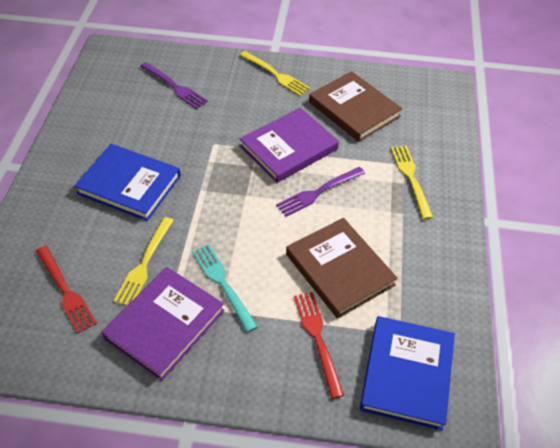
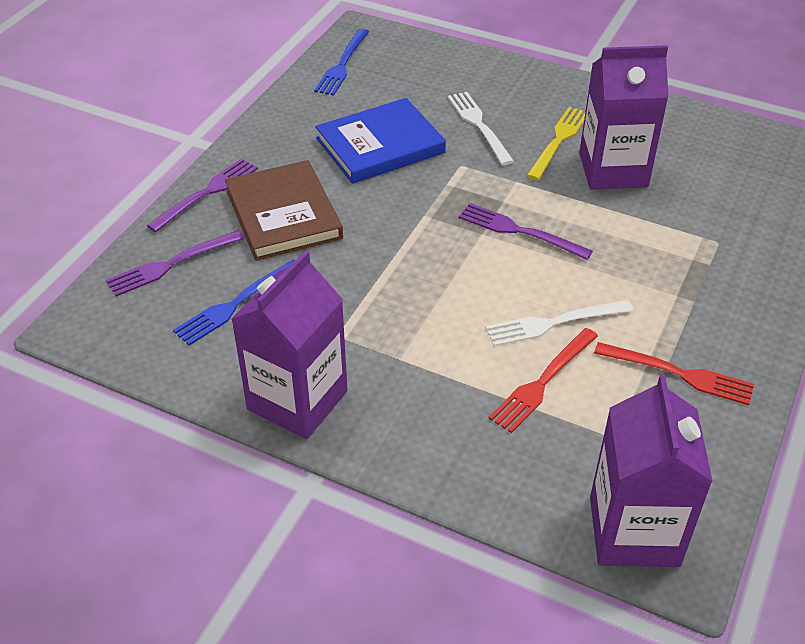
blue book: 2 -> 1
blue fork: 0 -> 2
brown book: 2 -> 1
purple book: 2 -> 0
purple carton: 0 -> 3
purple fork: 2 -> 3
turquoise fork: 1 -> 0
white fork: 0 -> 2
yellow fork: 3 -> 1

